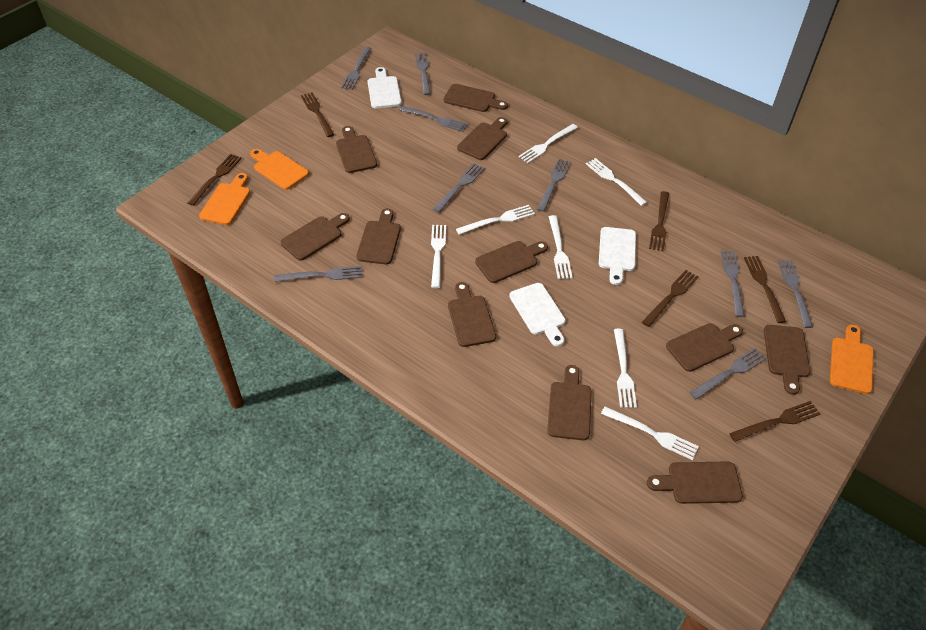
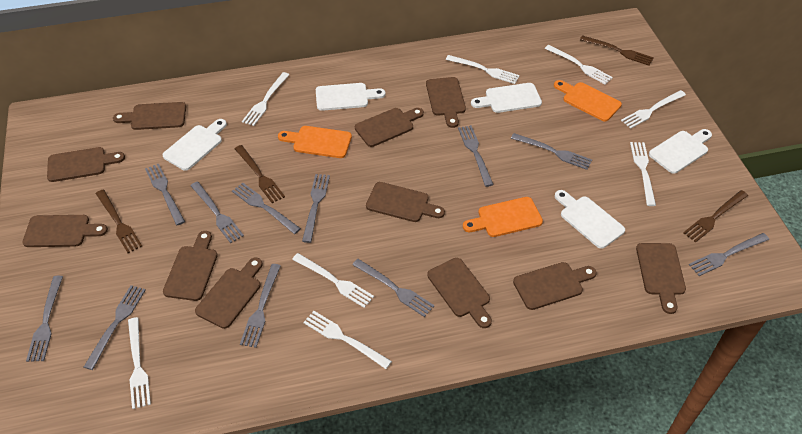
brown fork: 6 -> 4
grey fork: 9 -> 11
white cutting board: 3 -> 5
white fork: 7 -> 8

